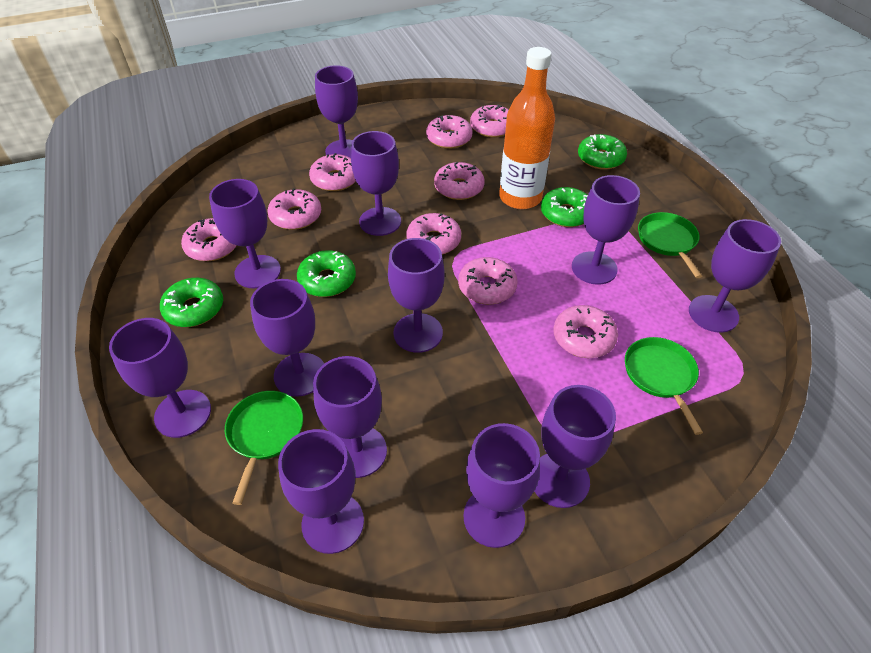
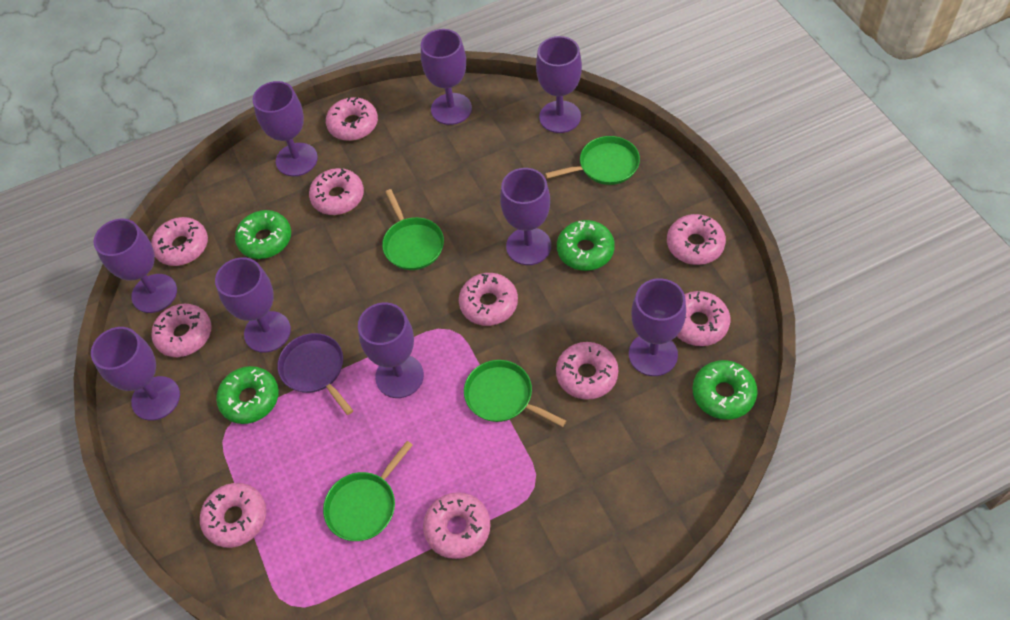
green pan: 3 -> 4
orange bottle: 1 -> 0
pink donut: 9 -> 10
purple goblet: 12 -> 9
purple pan: 0 -> 1

